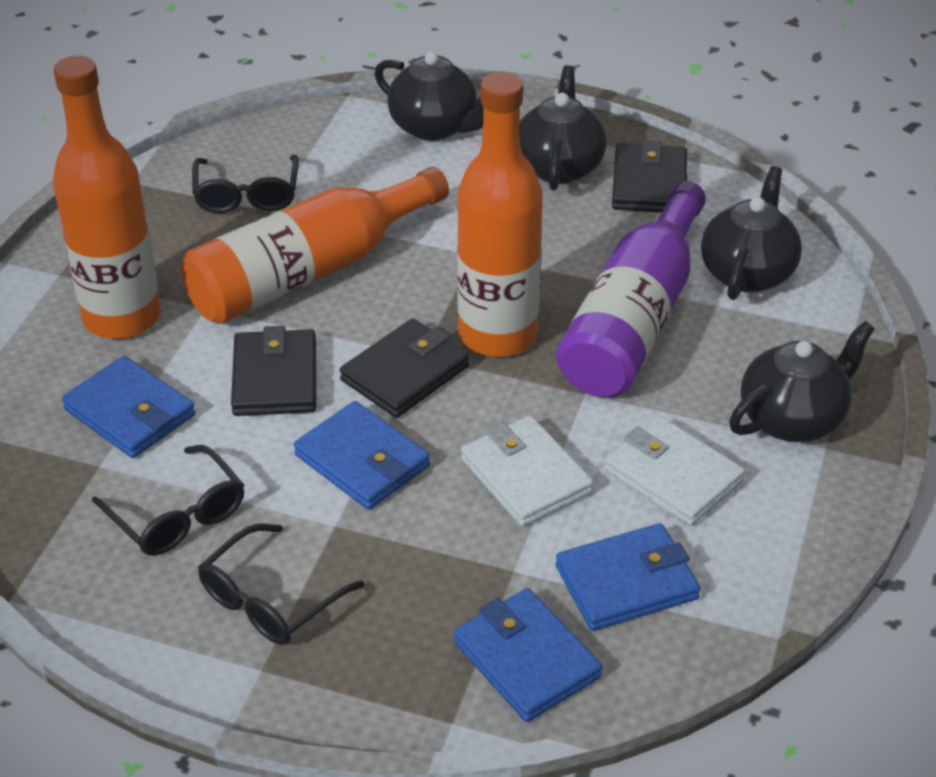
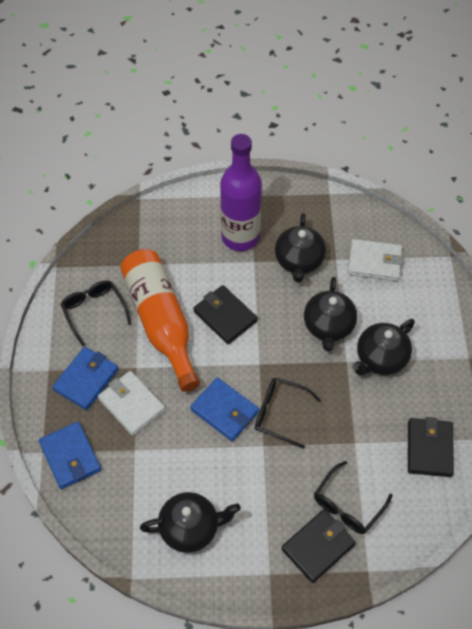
blue wallet: 4 -> 3
orange bottle: 3 -> 1

